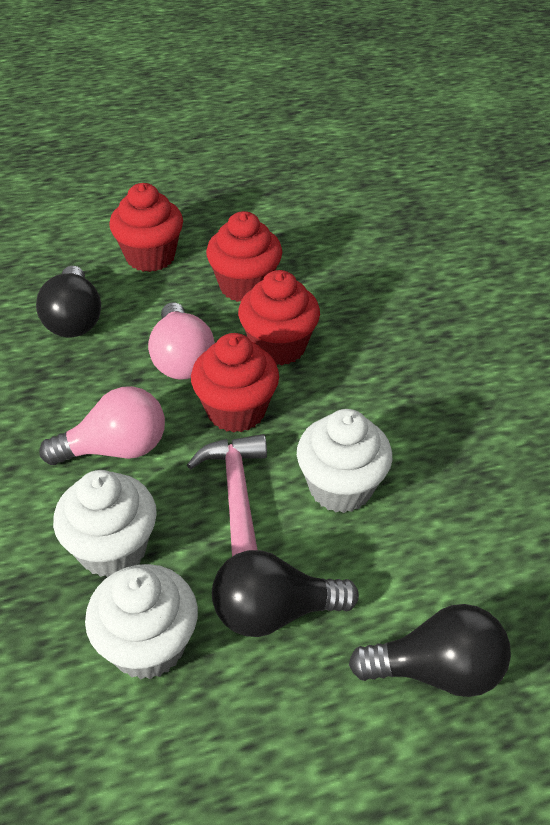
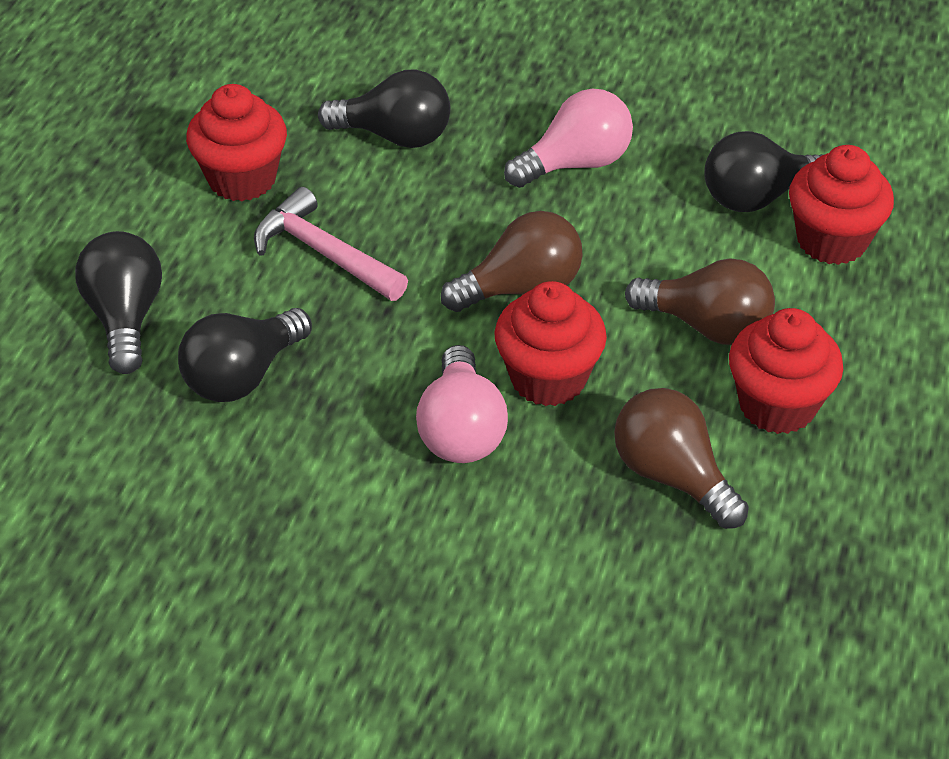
black light bulb: 3 -> 4
brown light bulb: 0 -> 3
white cupcake: 3 -> 0

